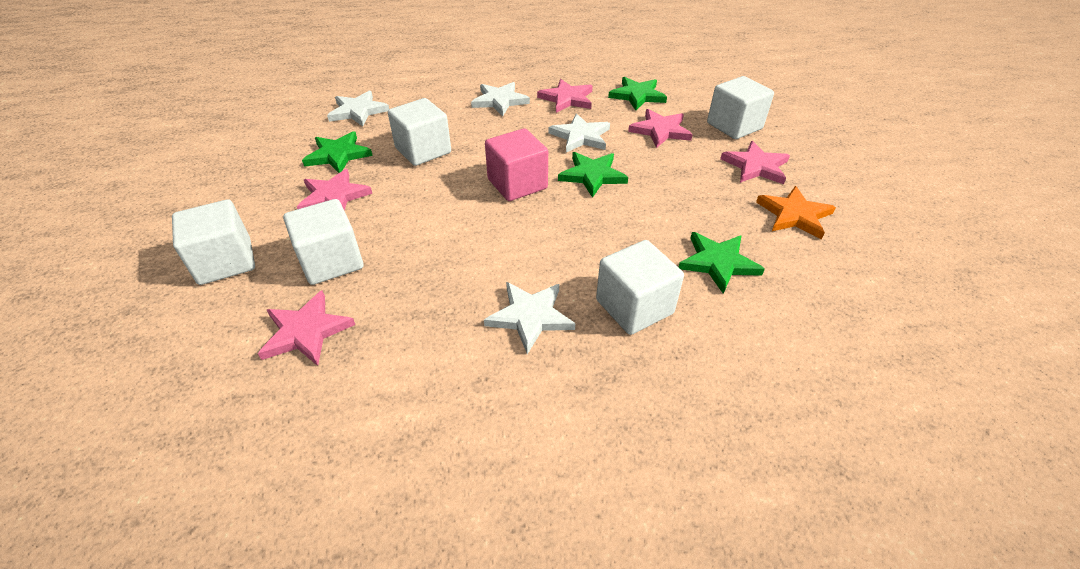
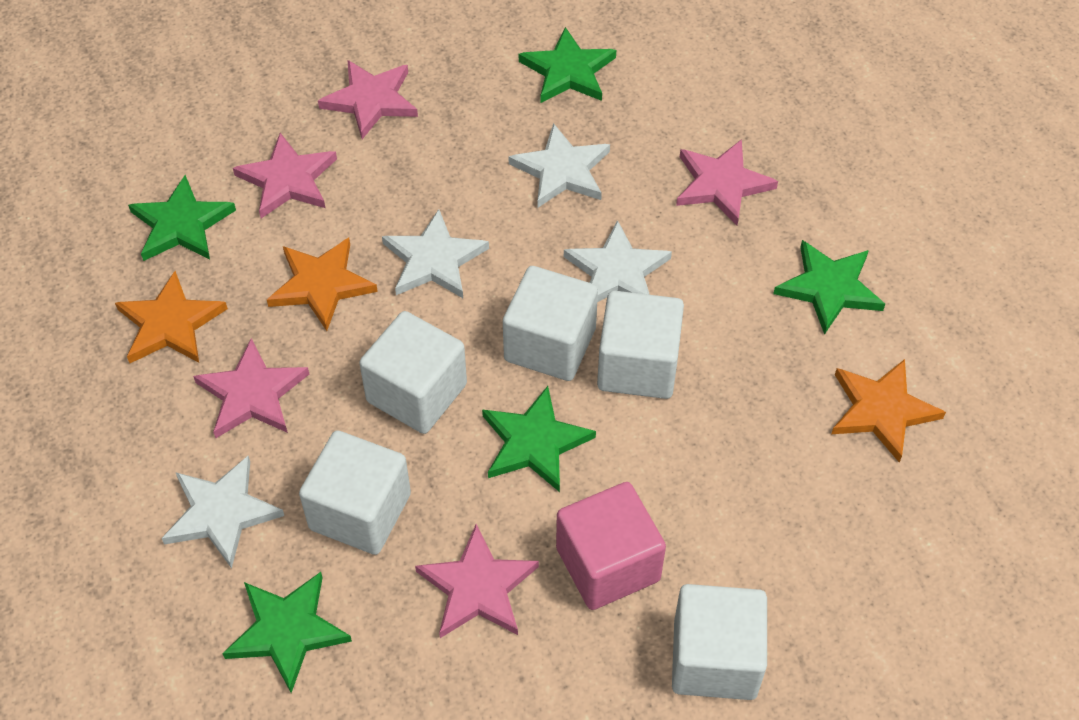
green star: 4 -> 5
orange star: 1 -> 3

